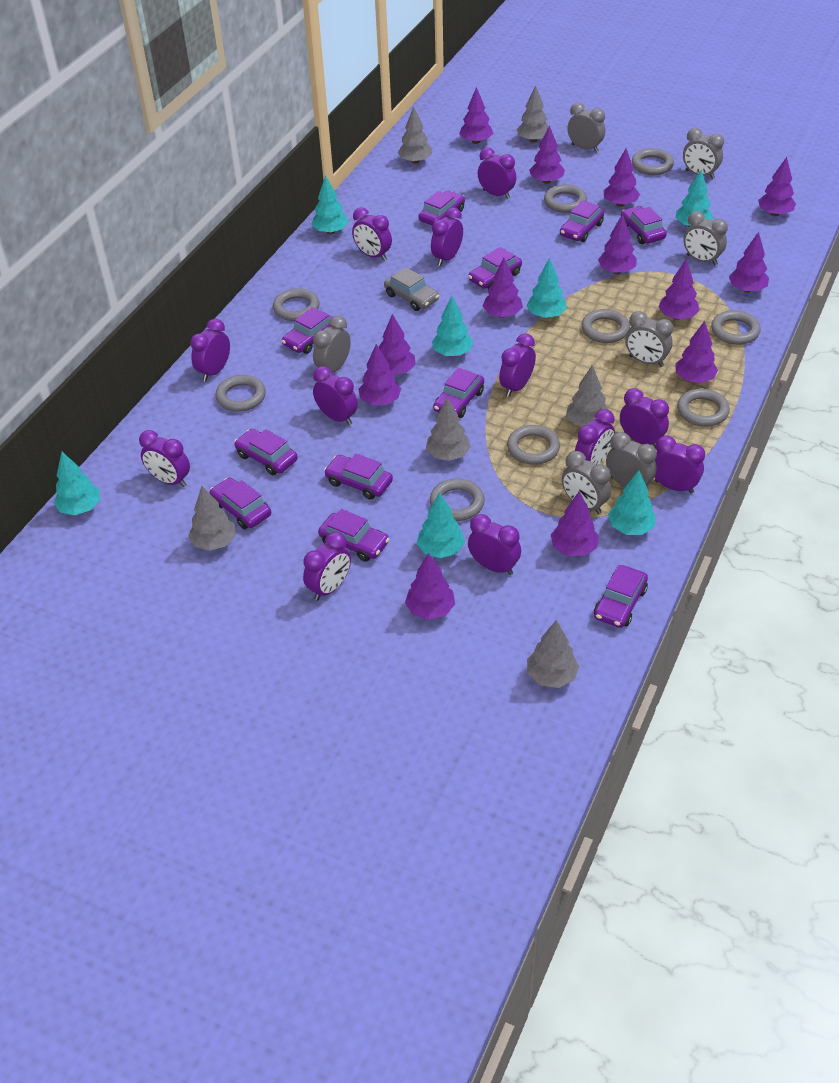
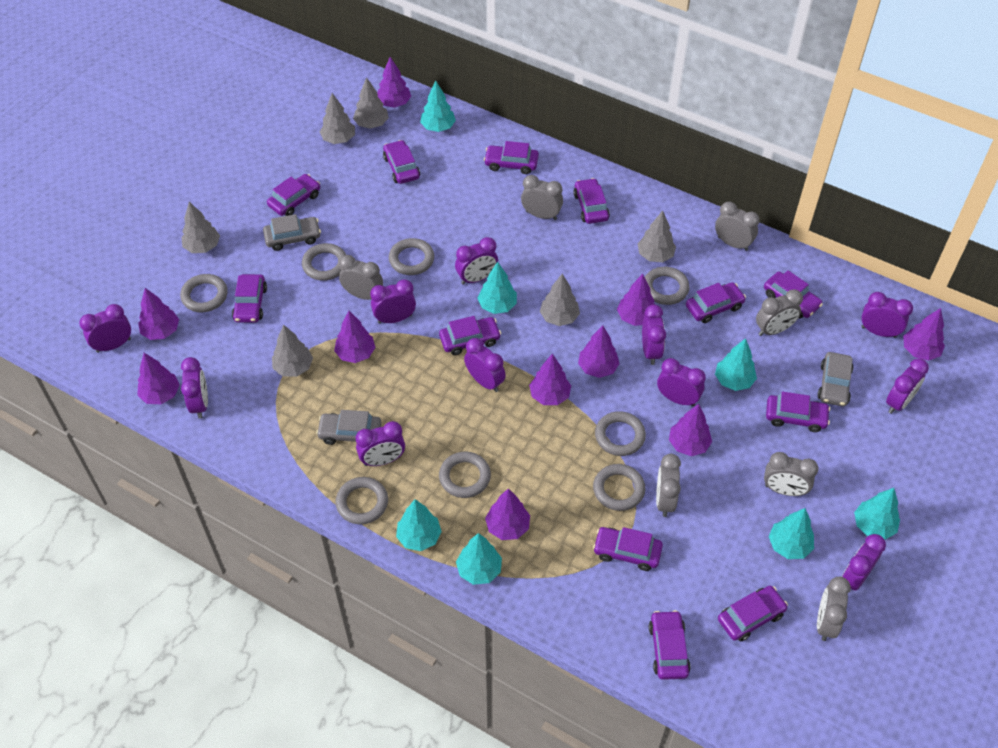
grey car: 1 -> 3
grey ring: 9 -> 8
purple car: 11 -> 12
purple clock: 12 -> 11
purple tree: 13 -> 10

